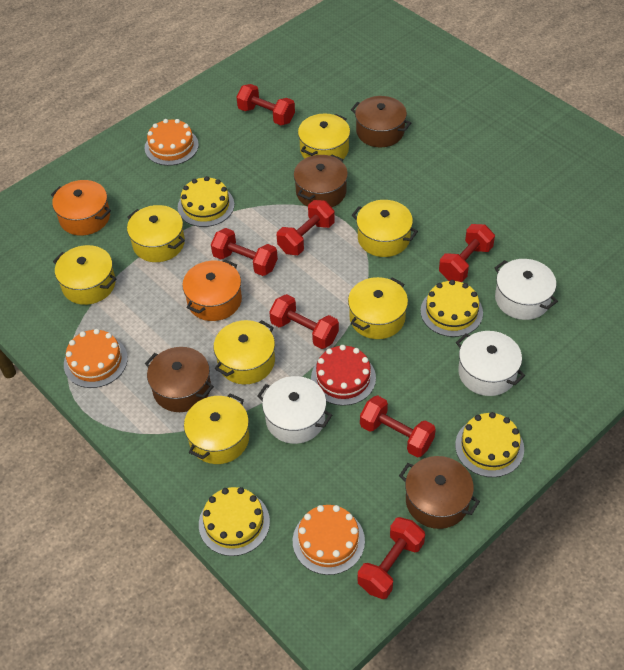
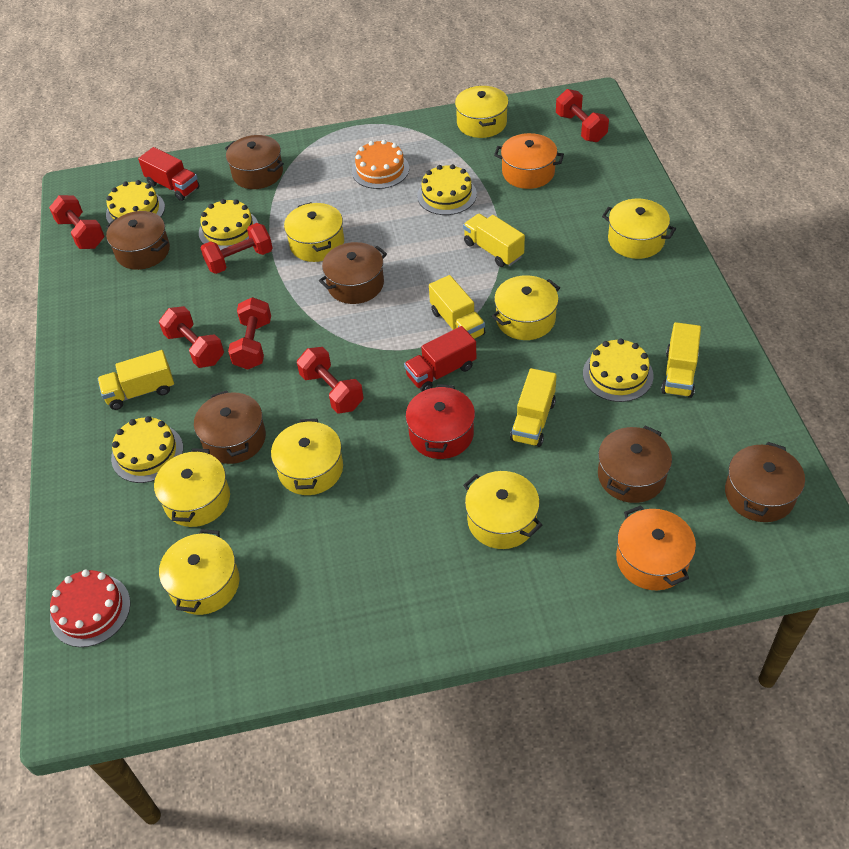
brown pot: 4 -> 6
orange cake: 3 -> 1
red dumbbell: 7 -> 6
red pot: 0 -> 1
red truck: 0 -> 2
white pot: 3 -> 0
yellow cake: 4 -> 5
yellow pot: 7 -> 8
yellow truck: 0 -> 5

